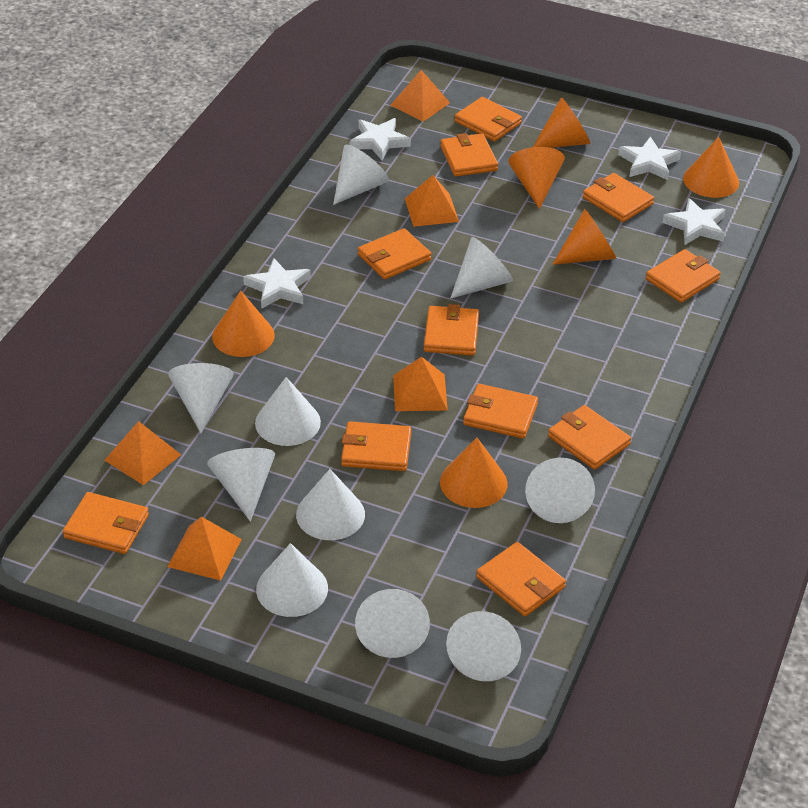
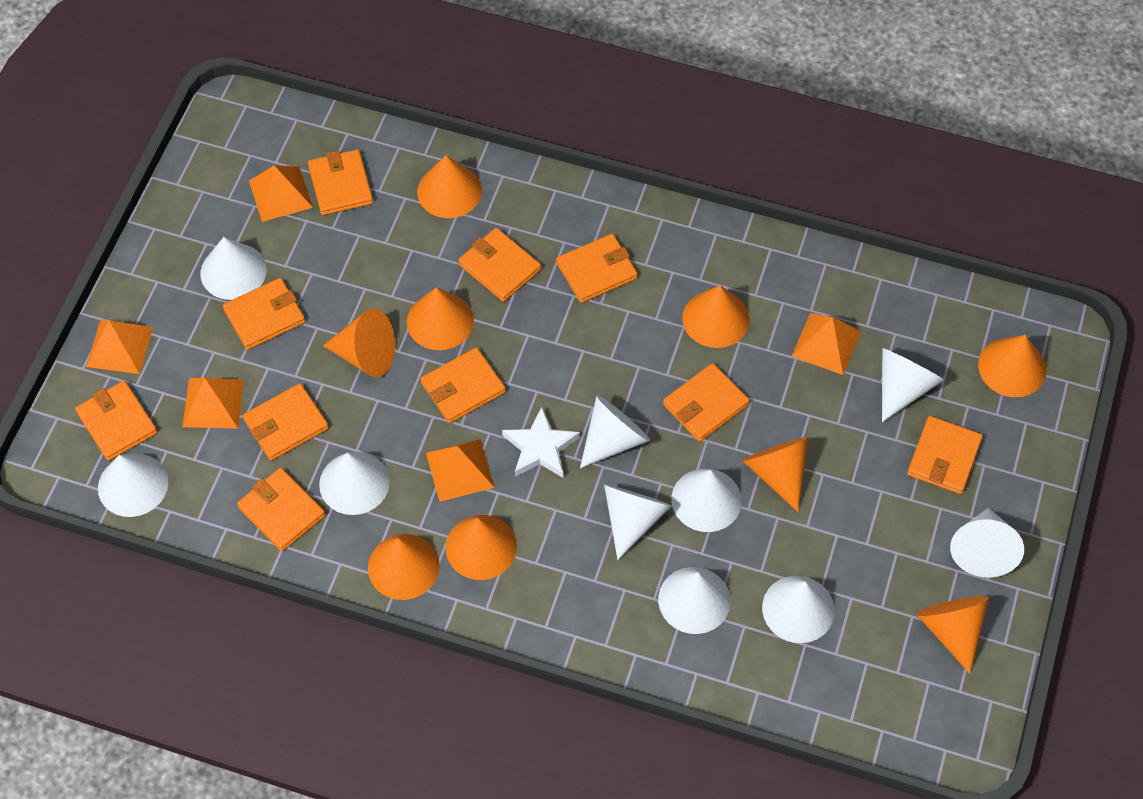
orange cone: 6 -> 9
orange wallet: 11 -> 10
white star: 4 -> 1

